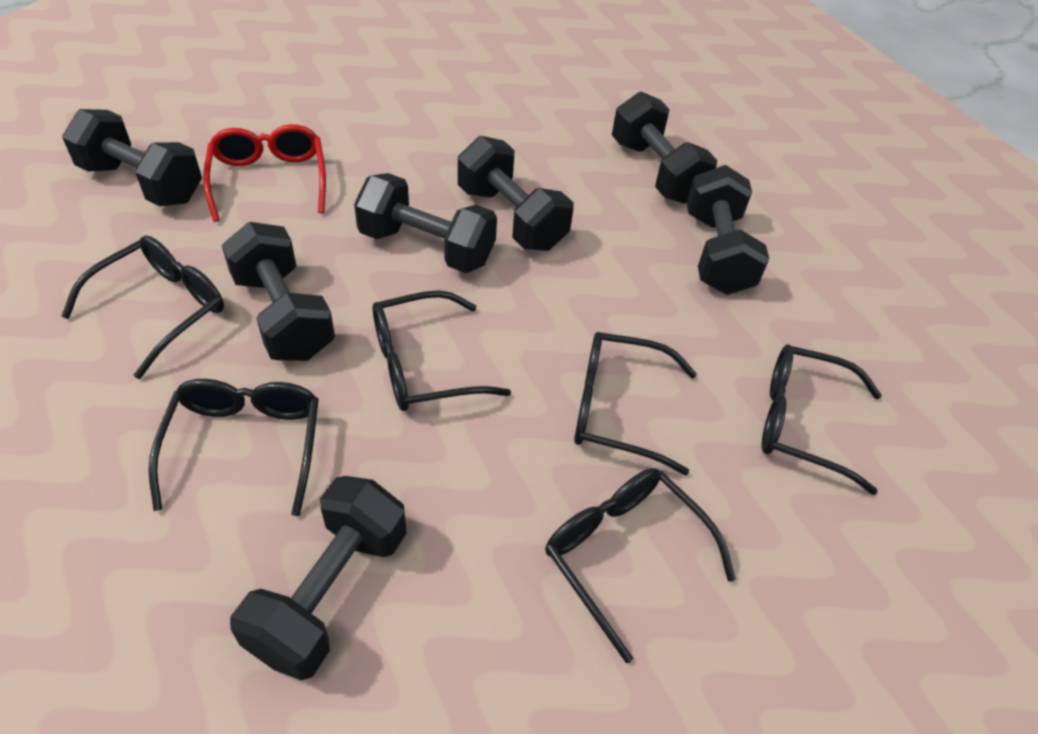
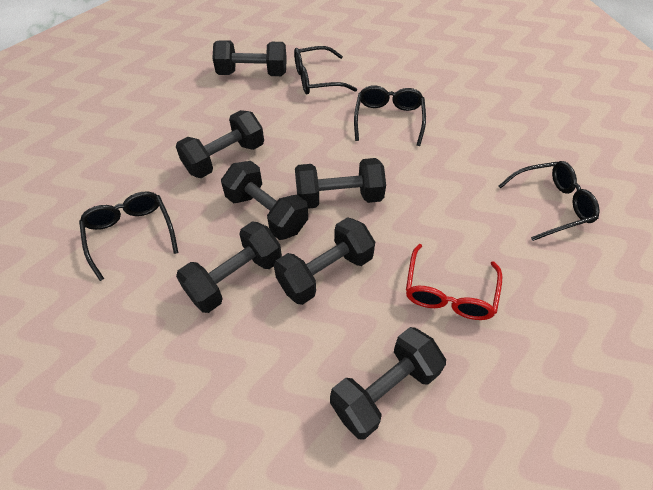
black glasses: 6 -> 4

